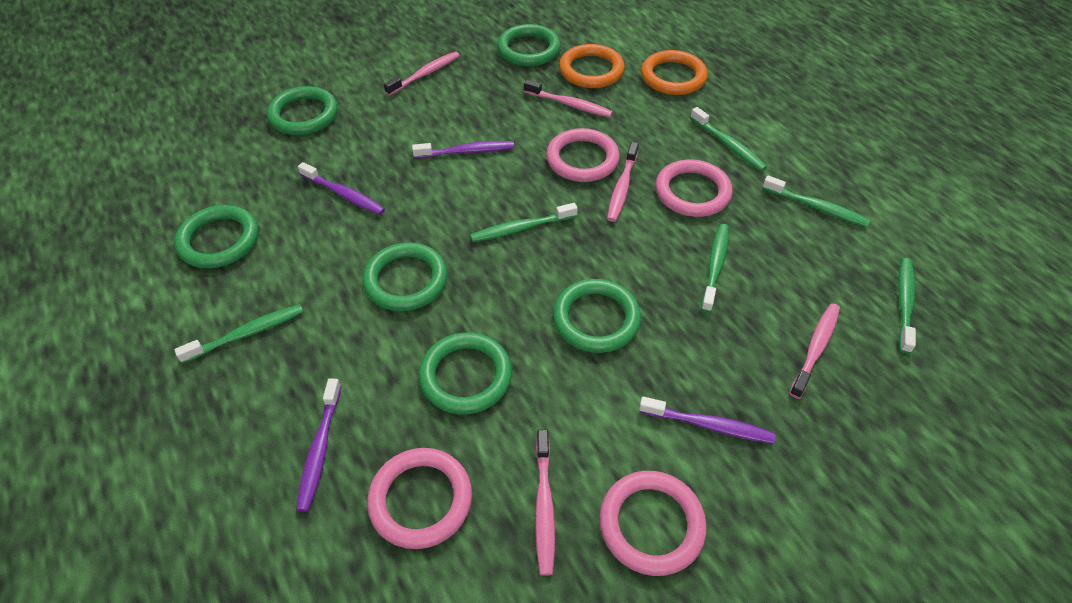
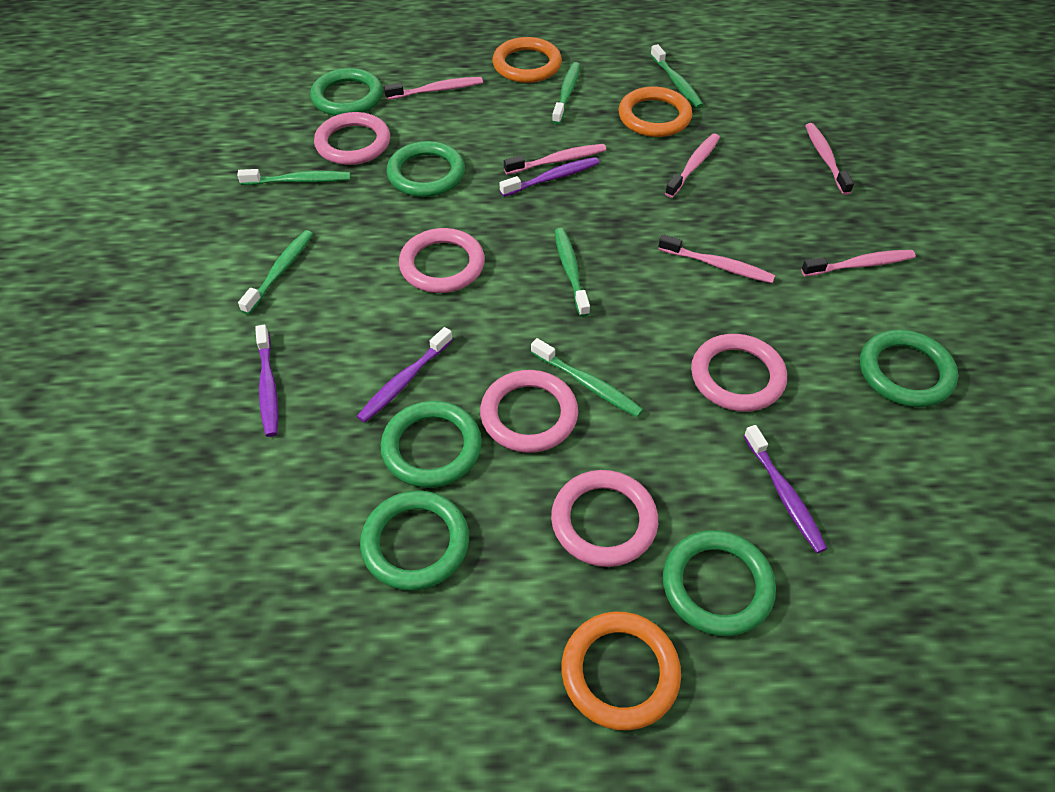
orange ring: 2 -> 3
pink ring: 4 -> 5
pink toothbrush: 5 -> 6

